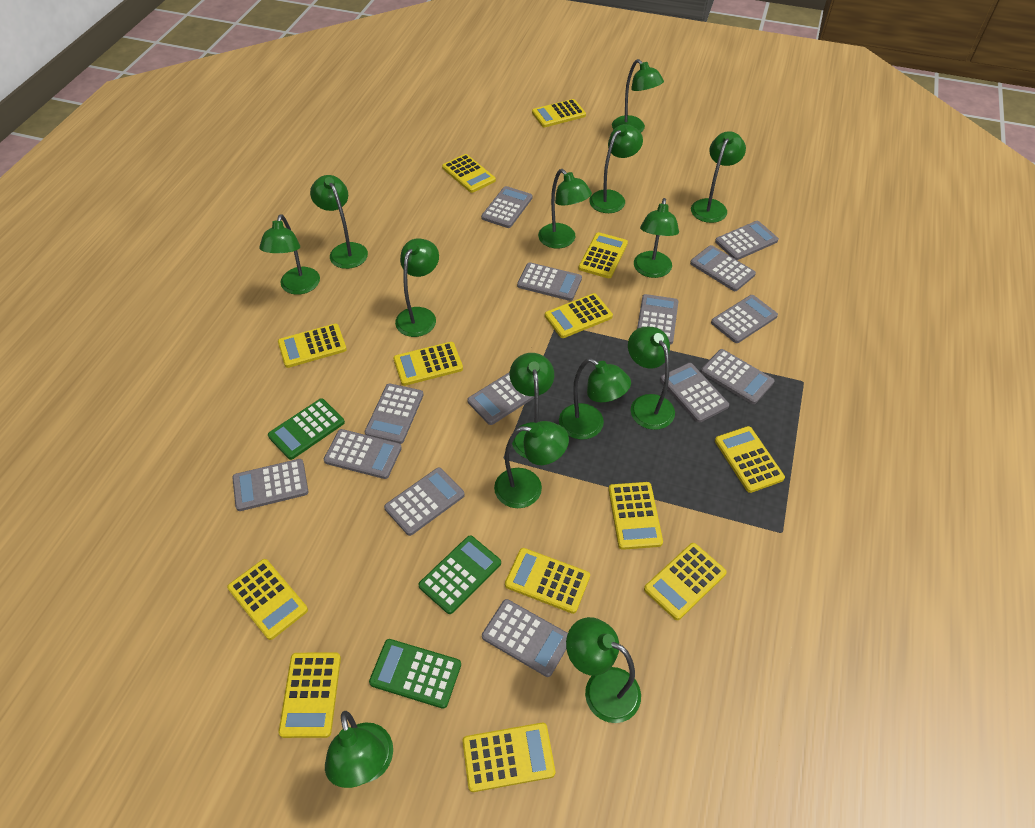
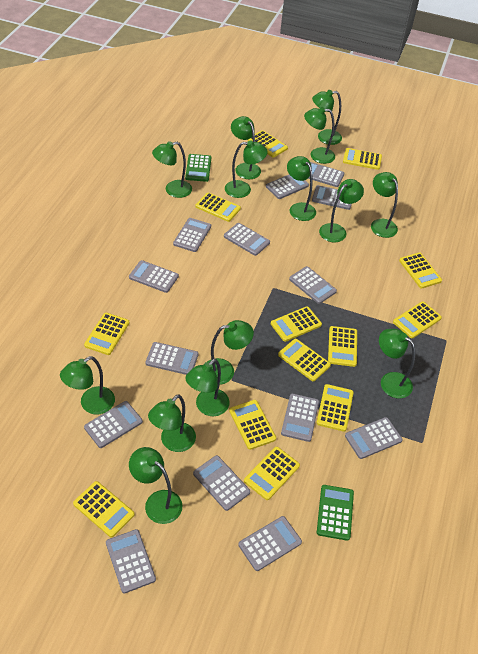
green calculator: 3 -> 2

